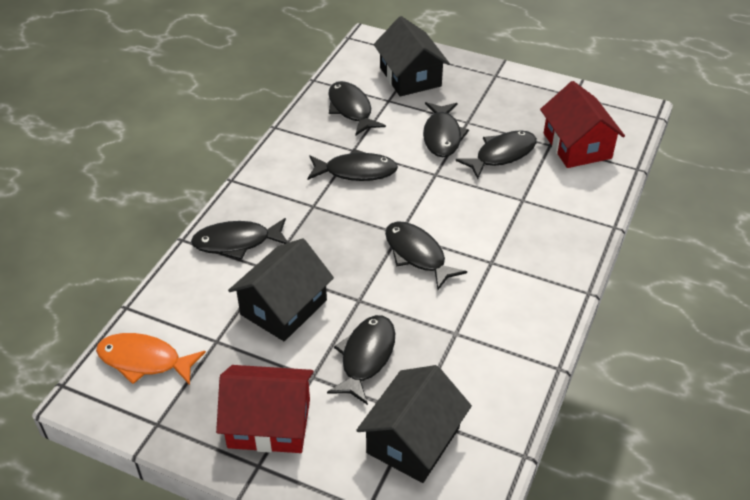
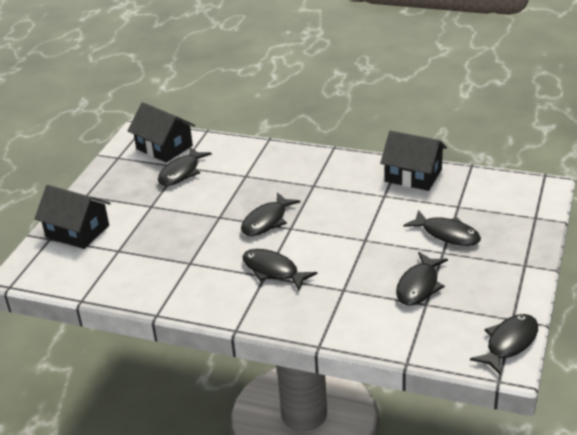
black fish: 7 -> 6
orange fish: 1 -> 0
red house: 2 -> 0

